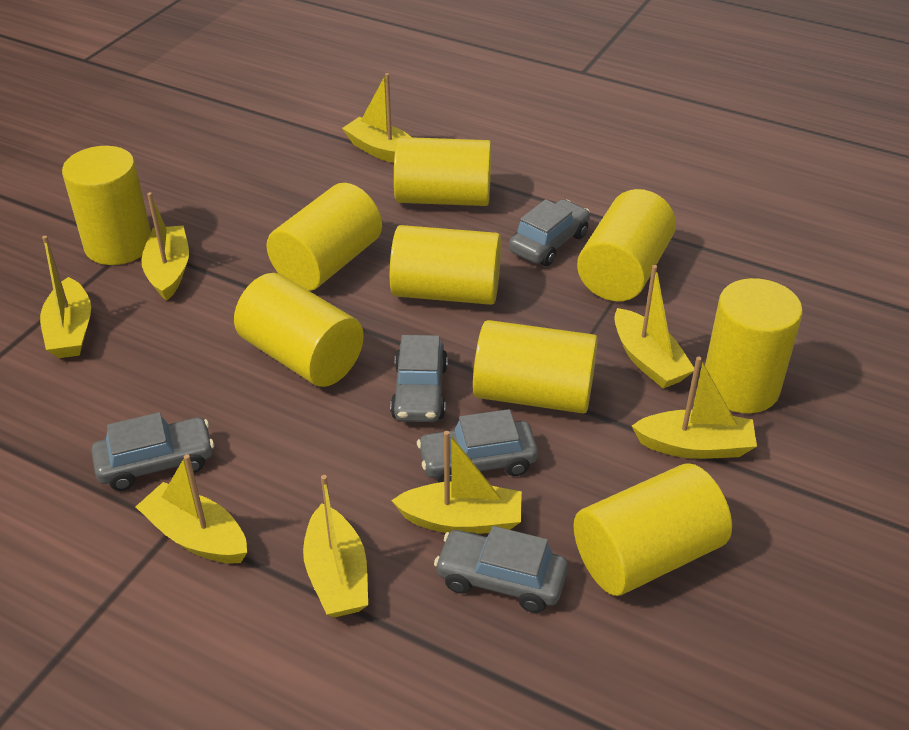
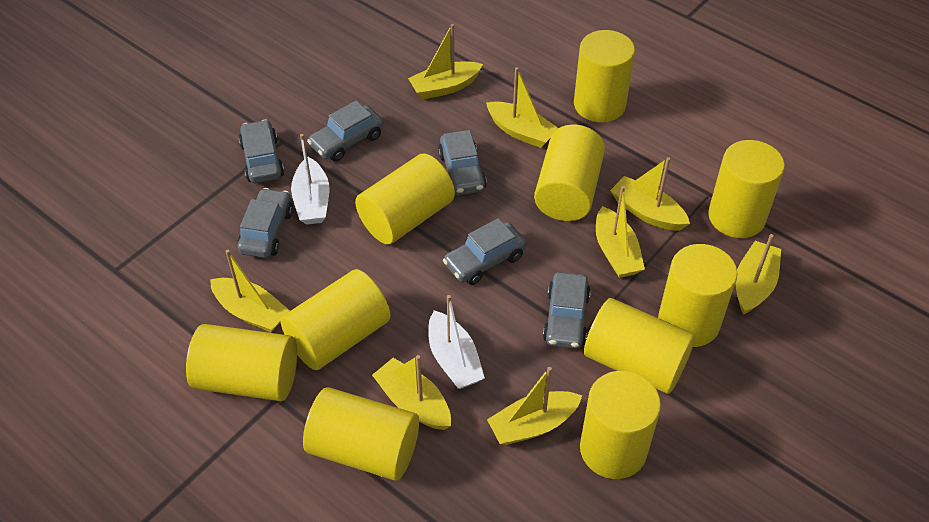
grey car: 5 -> 6
white boat: 0 -> 2
yellow cylinder: 9 -> 10

